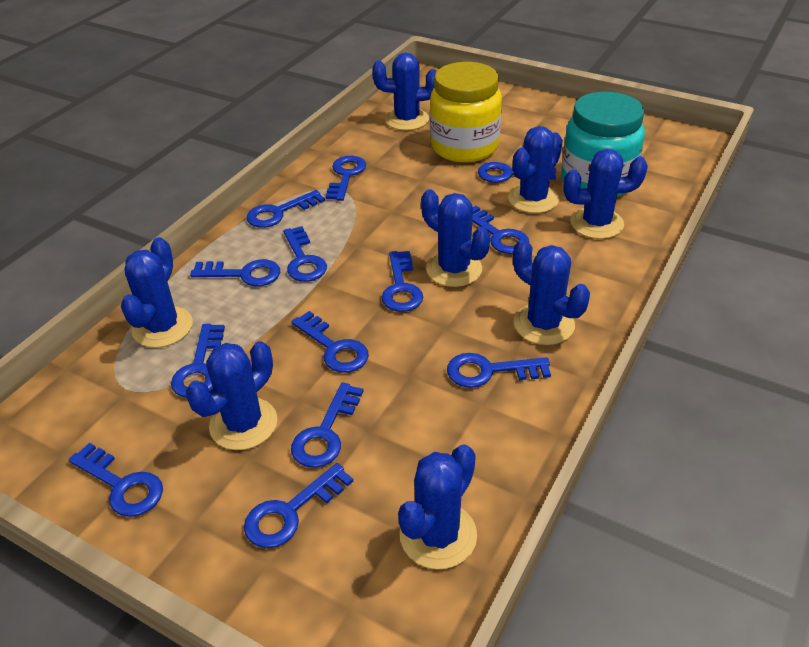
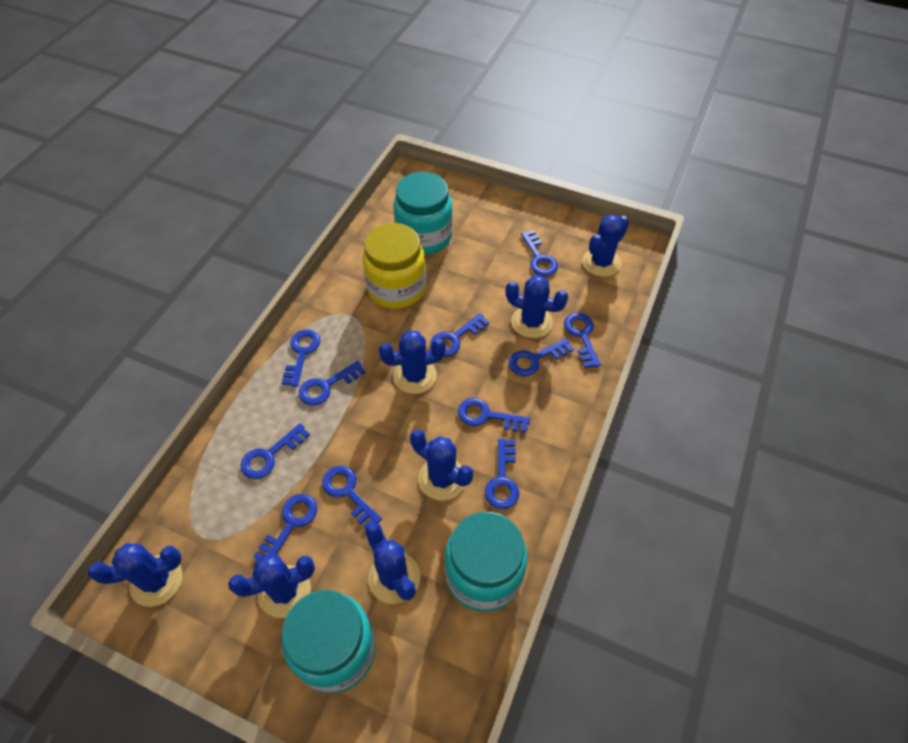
blue cactus: 8 -> 7
blue key: 13 -> 11
turquoise jar: 1 -> 3

